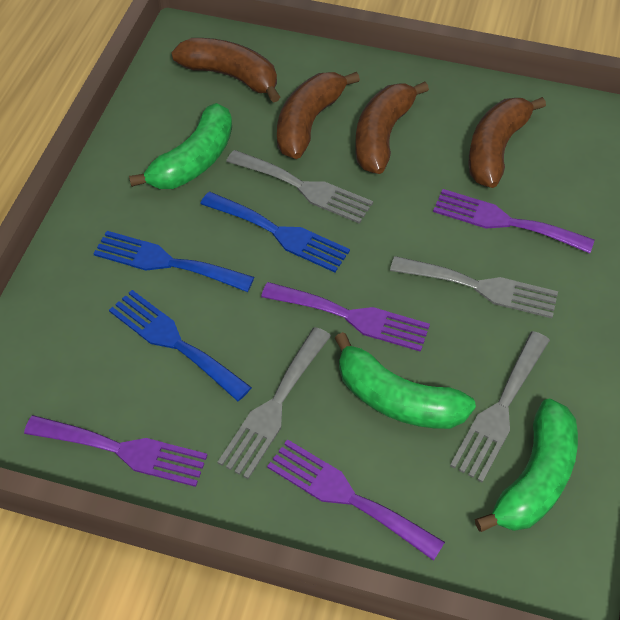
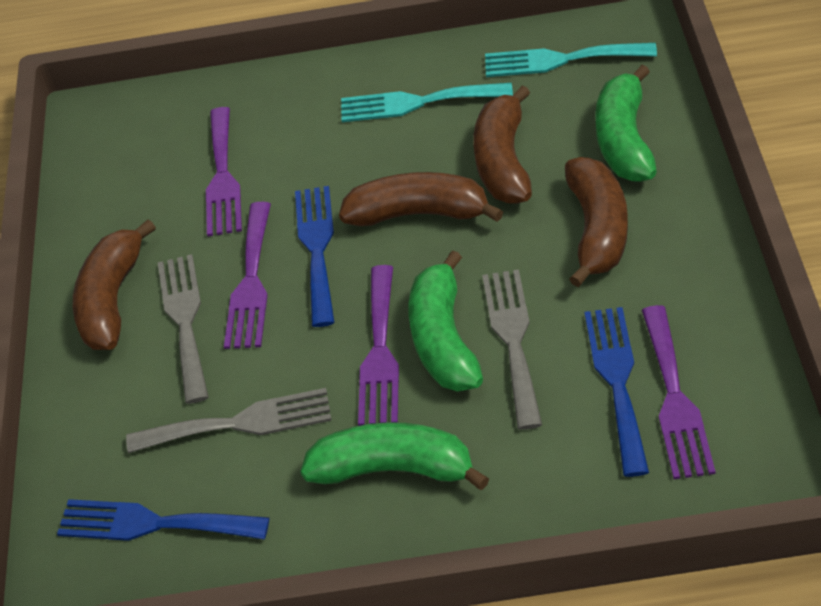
grey fork: 4 -> 3
turquoise fork: 0 -> 2

